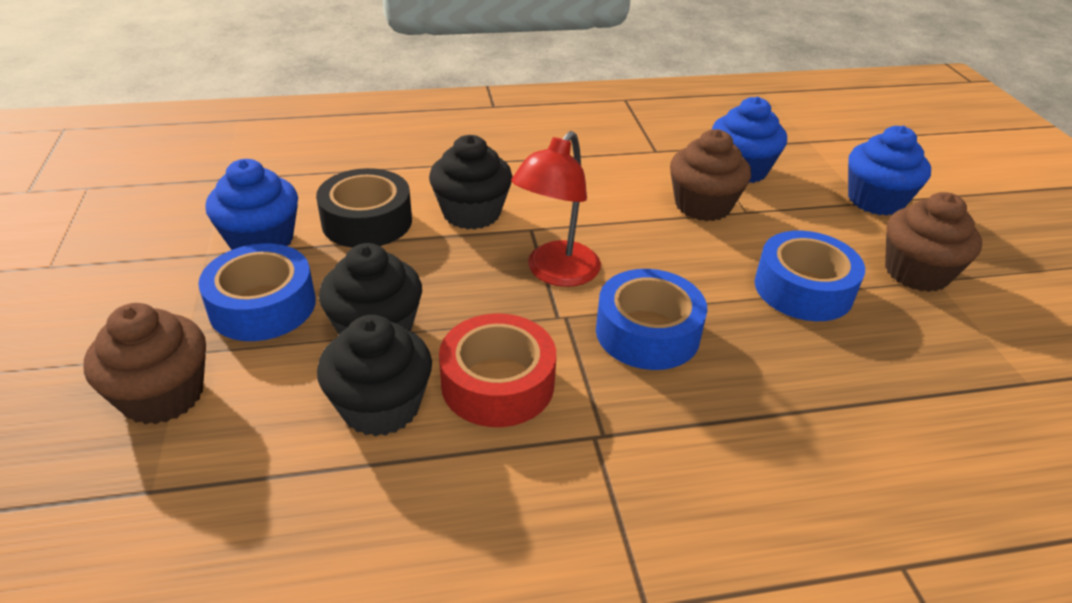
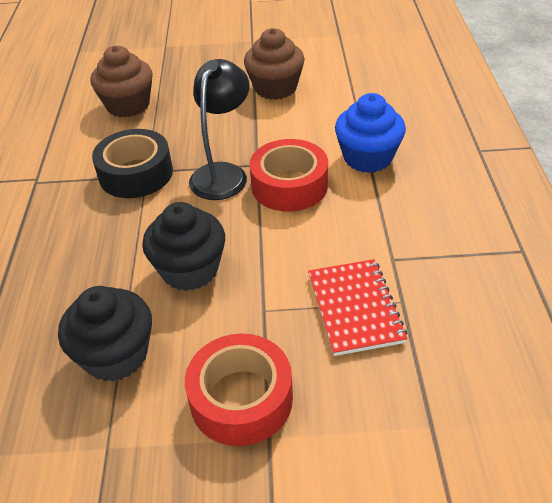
black cupcake: 3 -> 2
black lamp: 0 -> 1
blue cupcake: 3 -> 1
blue tape: 3 -> 0
brown cupcake: 3 -> 2
red lamp: 1 -> 0
red notebook: 0 -> 1
red tape: 1 -> 2

